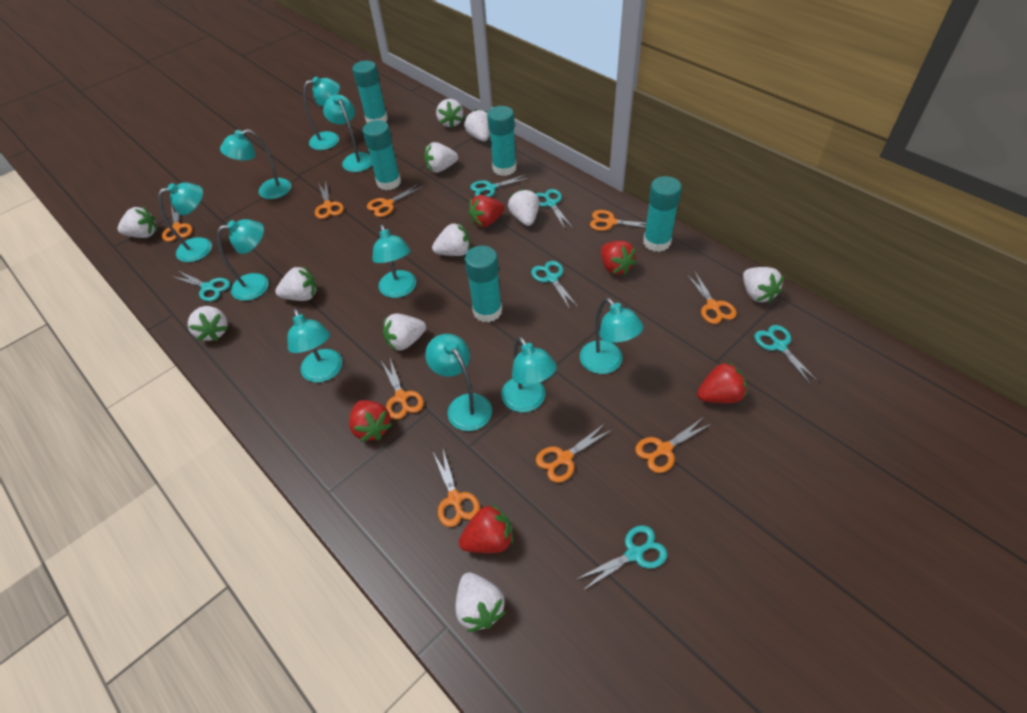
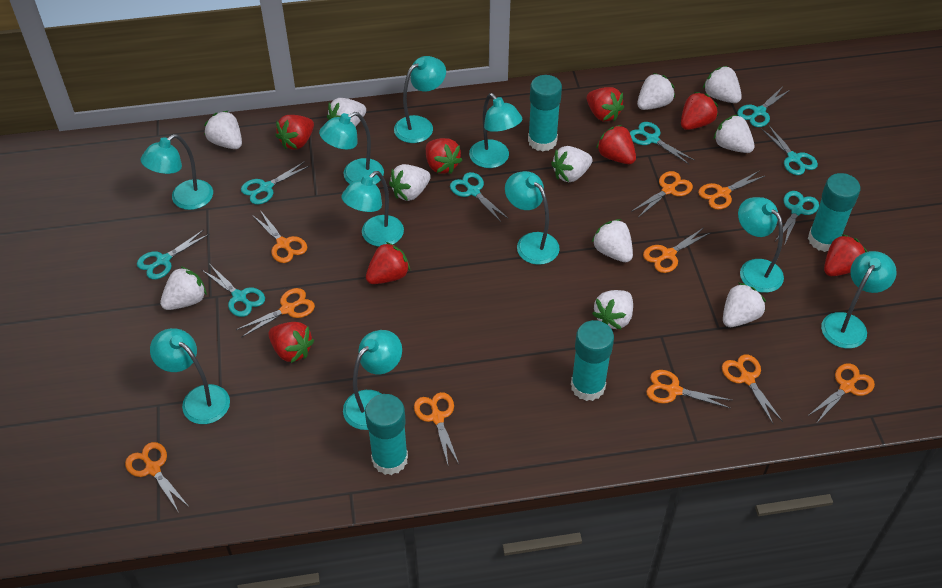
orange scissors: 9 -> 10
red strawberry: 5 -> 8
turquoise glue stick: 5 -> 4
turquoise scissors: 6 -> 8

